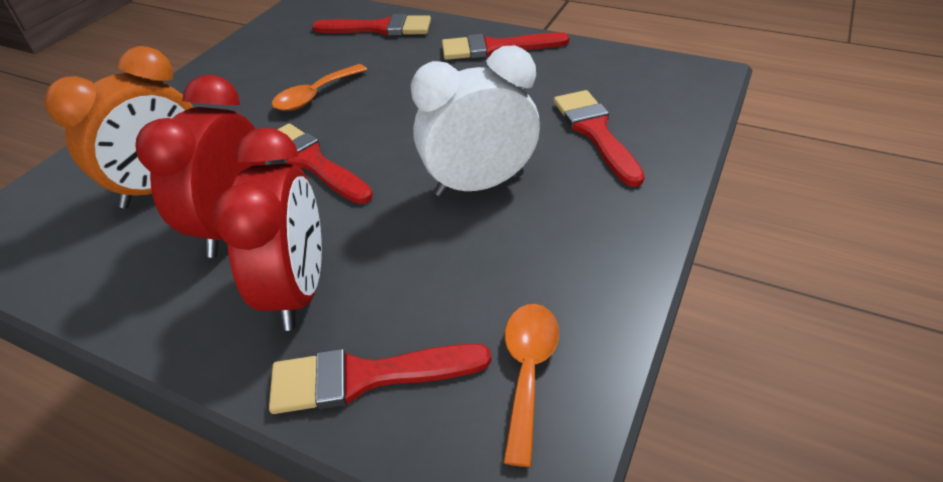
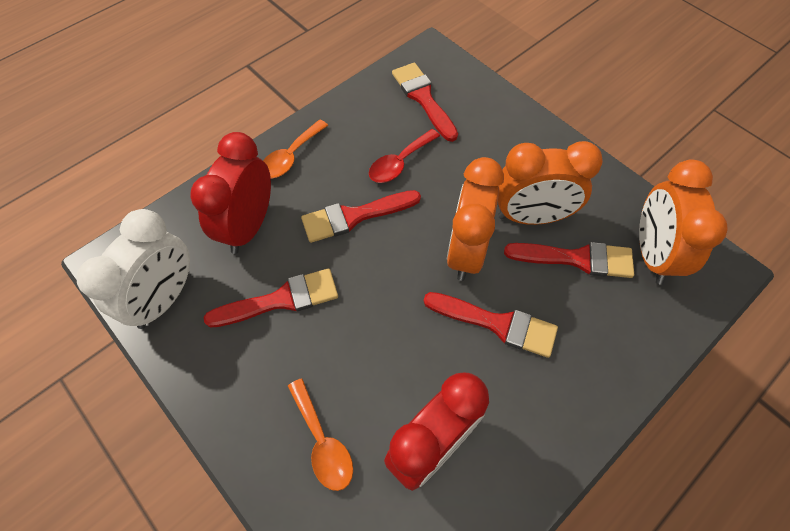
orange clock: 1 -> 3
red spoon: 0 -> 1

